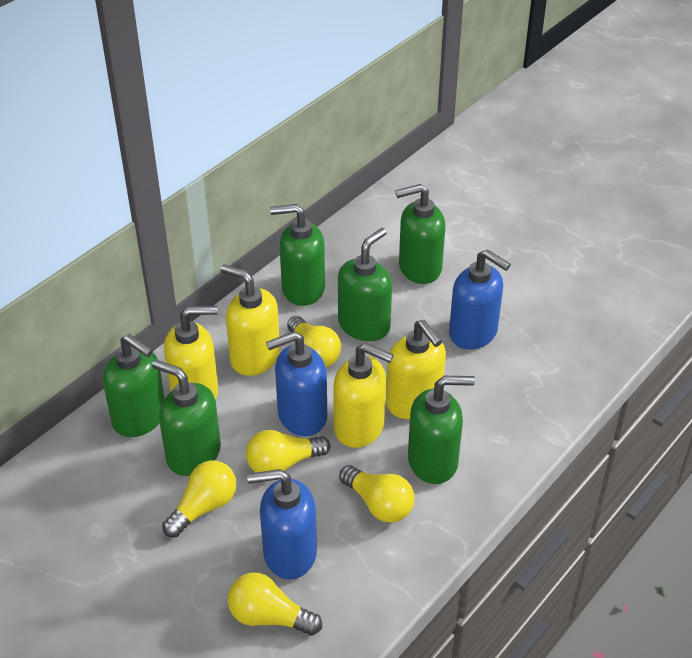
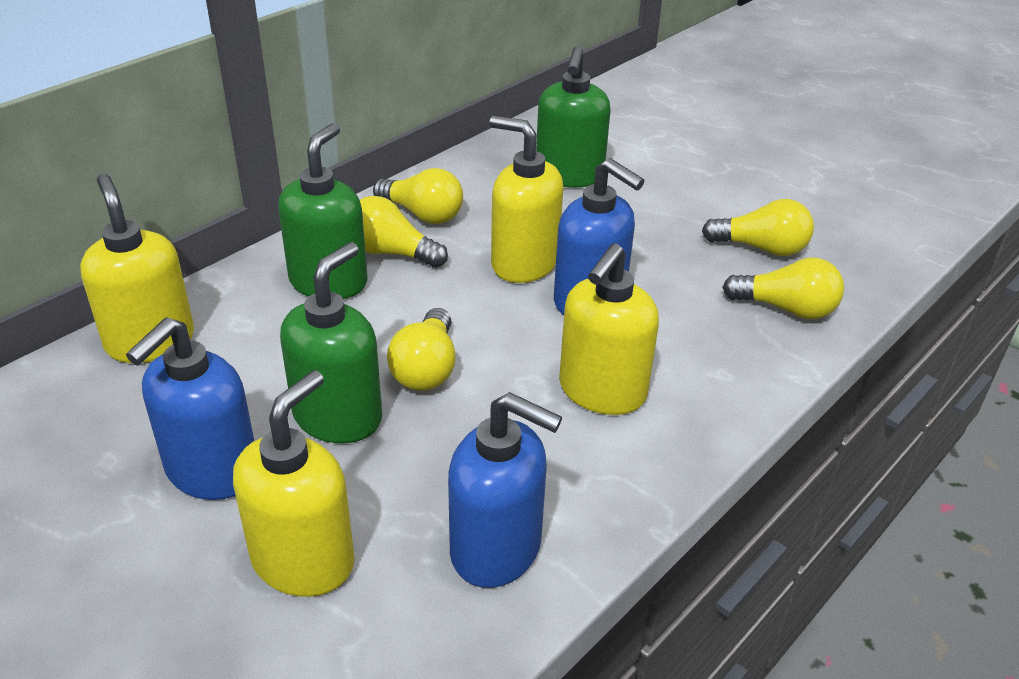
green soap dispenser: 6 -> 3

